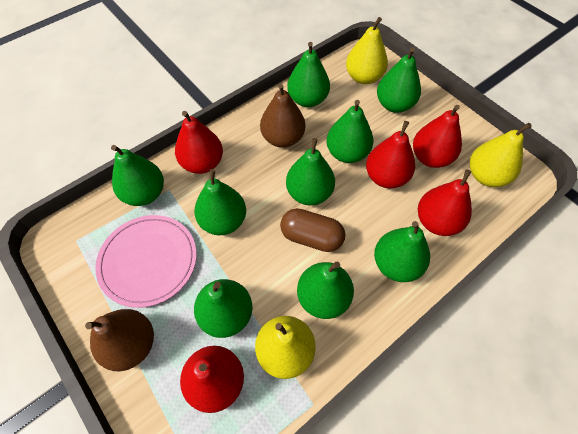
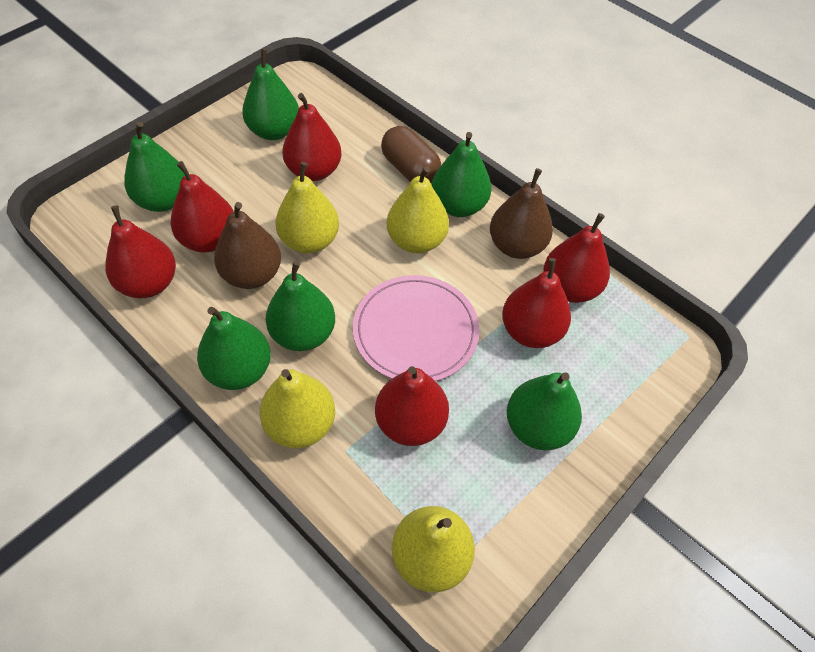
green pear: 9 -> 6
red pear: 5 -> 6
yellow pear: 3 -> 4

